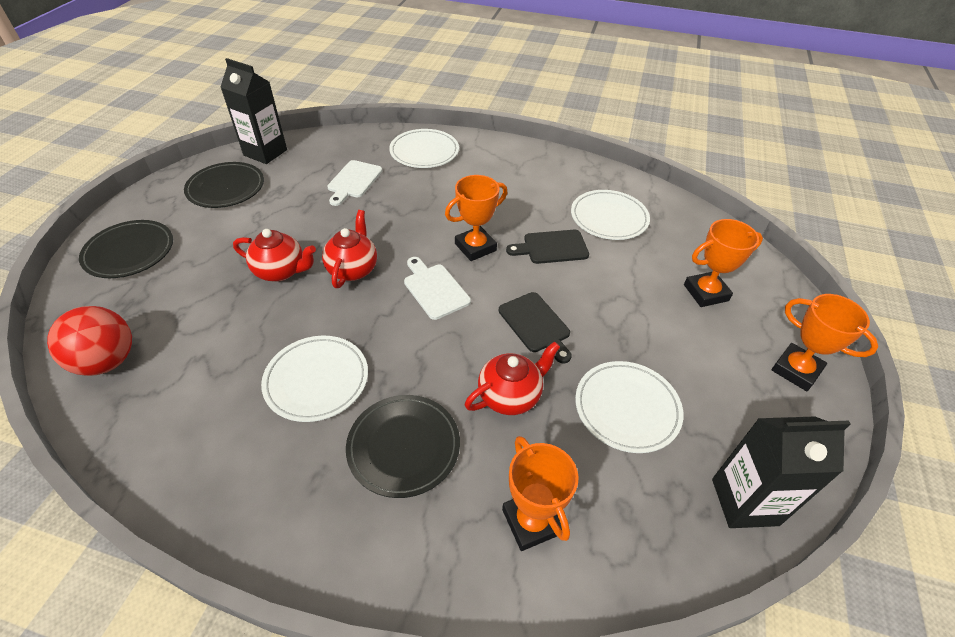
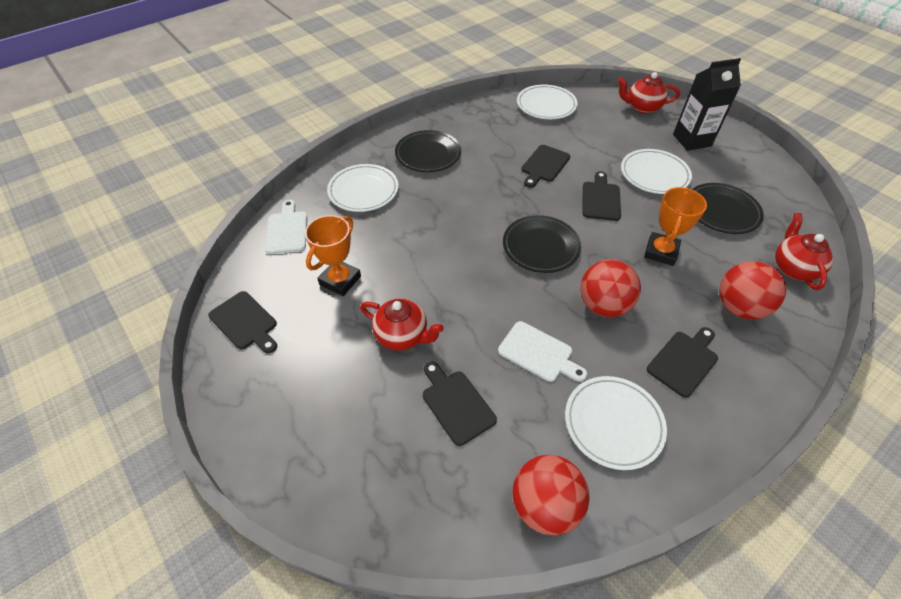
black carton: 2 -> 1
black cutting board: 2 -> 5
orange trophy: 4 -> 2
red ball: 1 -> 3

